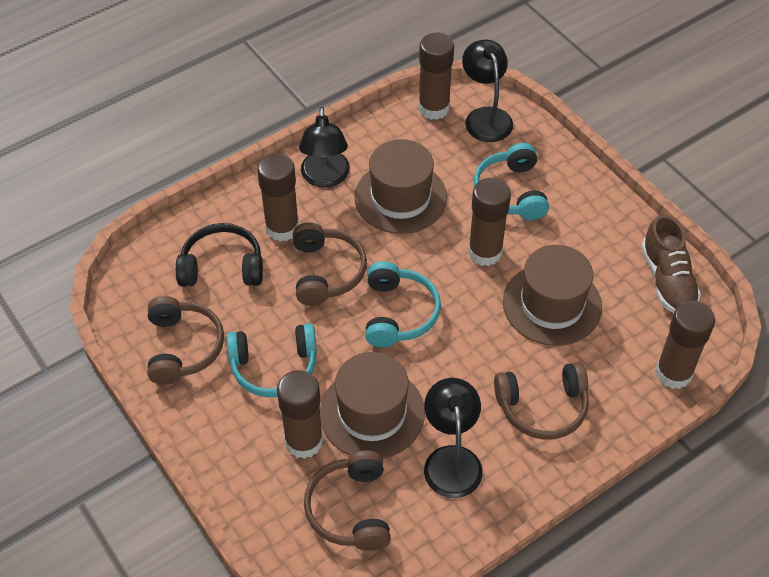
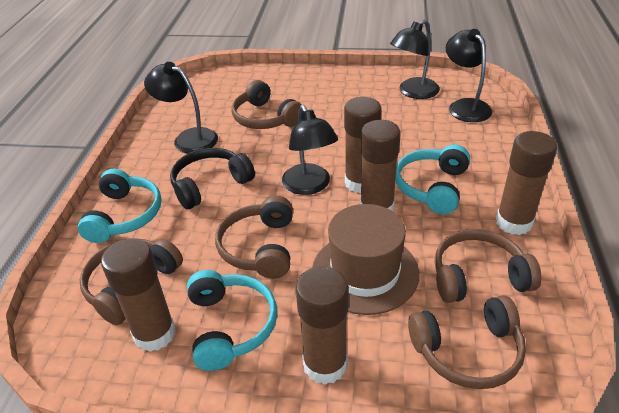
black lamp: 3 -> 4
brown hat: 3 -> 1
brown headphones: 4 -> 5
brown shoe: 1 -> 0

